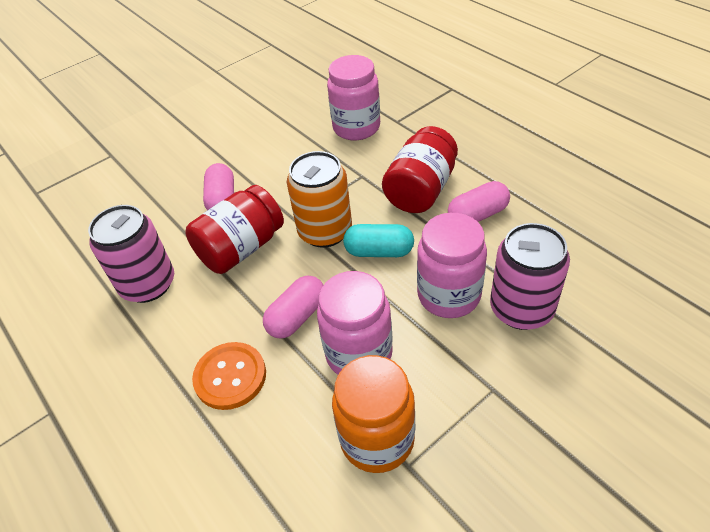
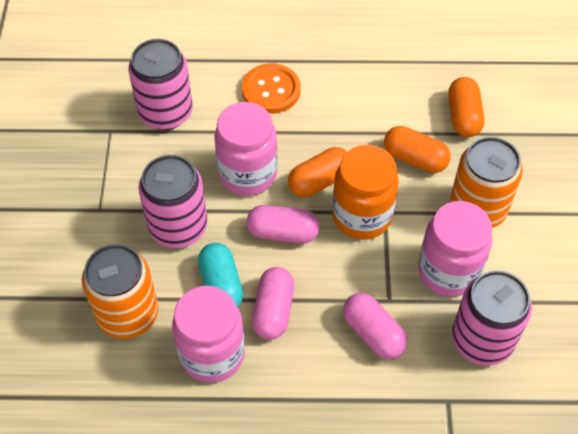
orange can: 1 -> 2
orange capsule: 0 -> 3
pink can: 2 -> 3
red jar: 2 -> 0

